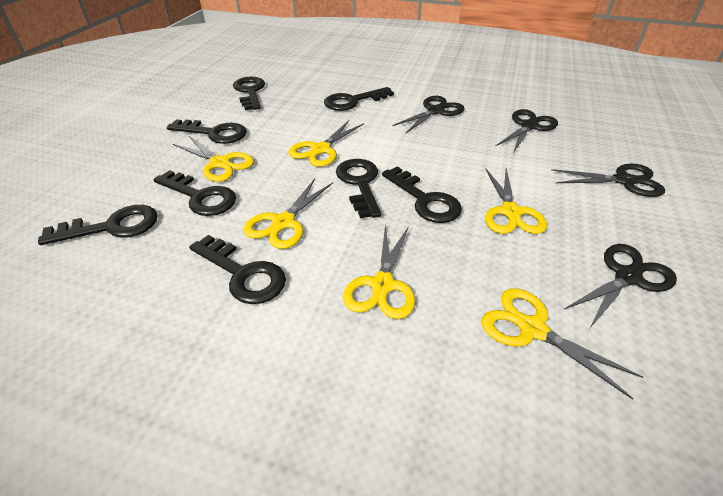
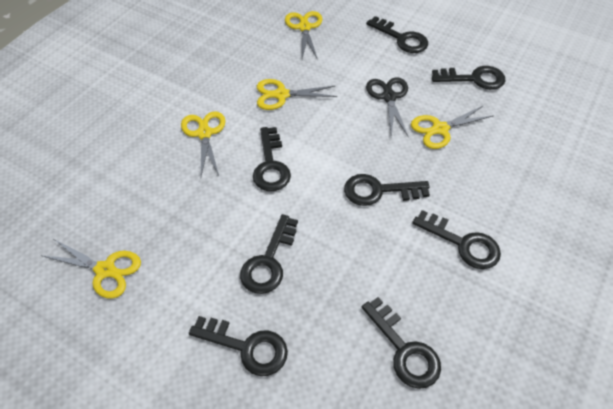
black scissors: 4 -> 1
yellow scissors: 6 -> 5

